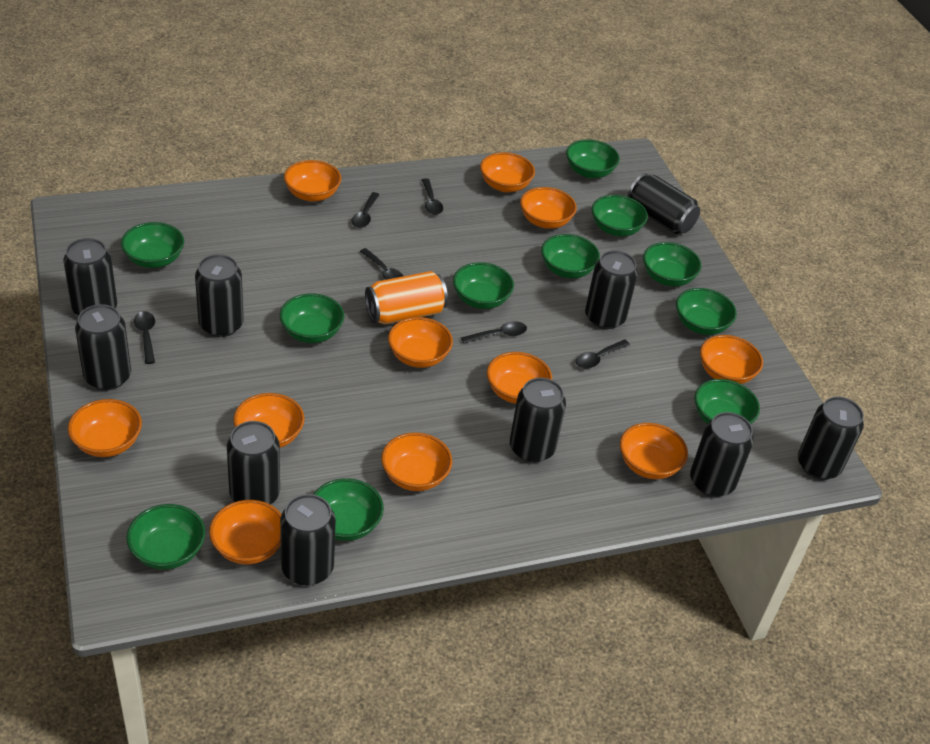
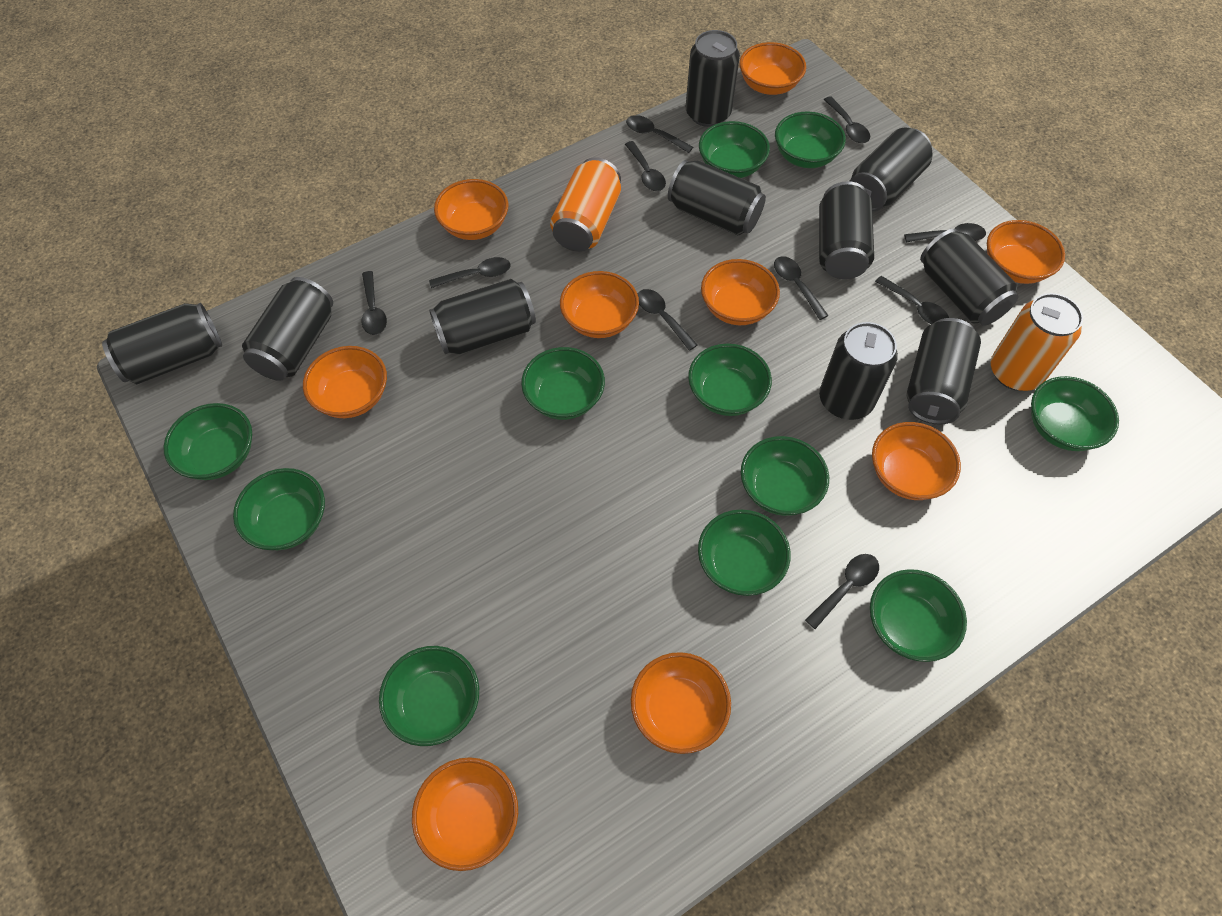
black spoon: 6 -> 10
orange bowl: 11 -> 9
orange can: 1 -> 2

